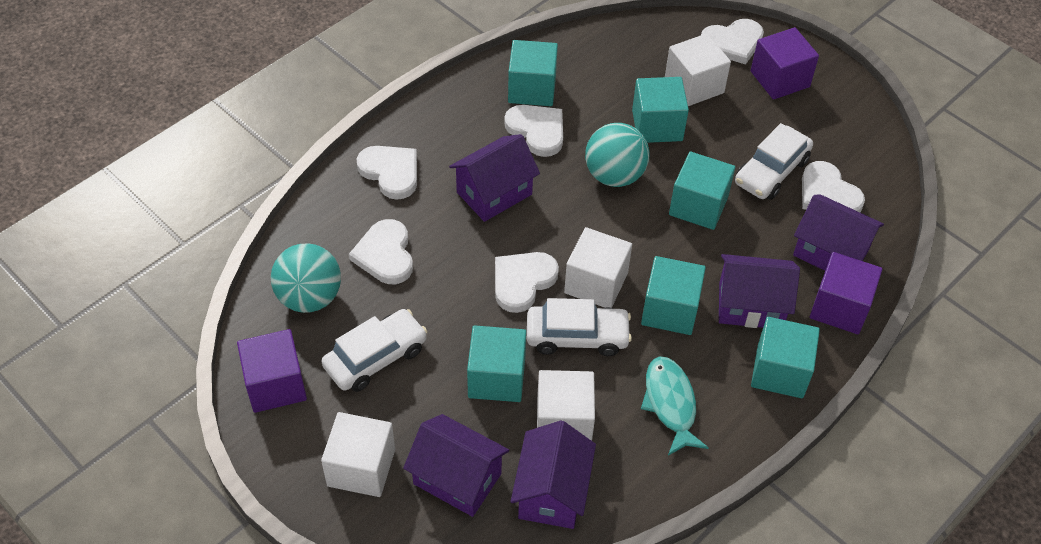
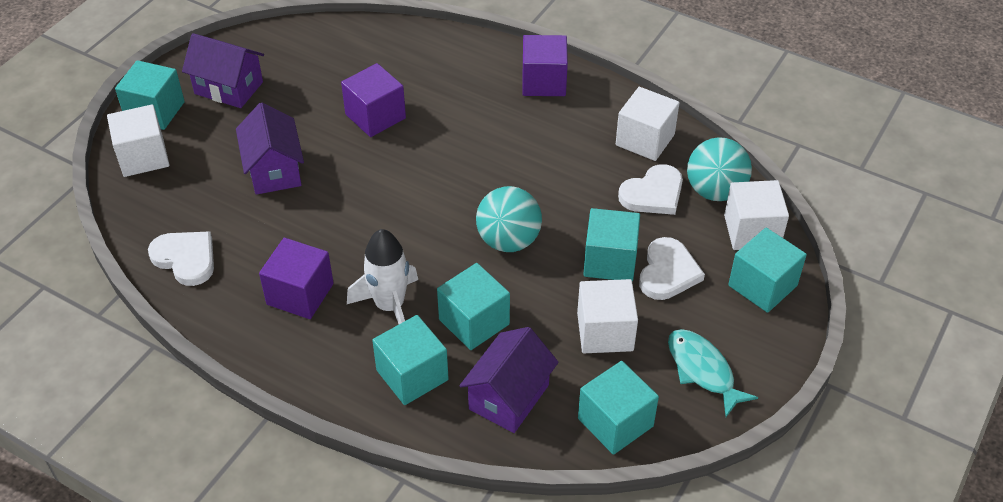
purple house: 5 -> 3
white car: 3 -> 0
white heart: 6 -> 3
white rocket: 0 -> 1

